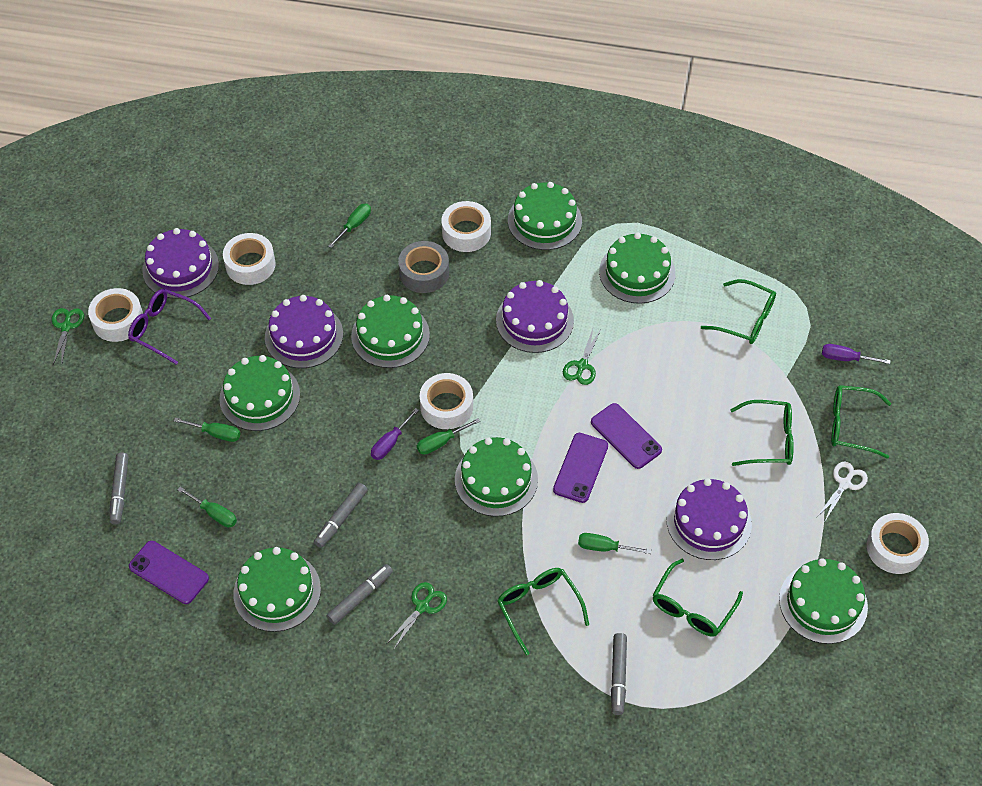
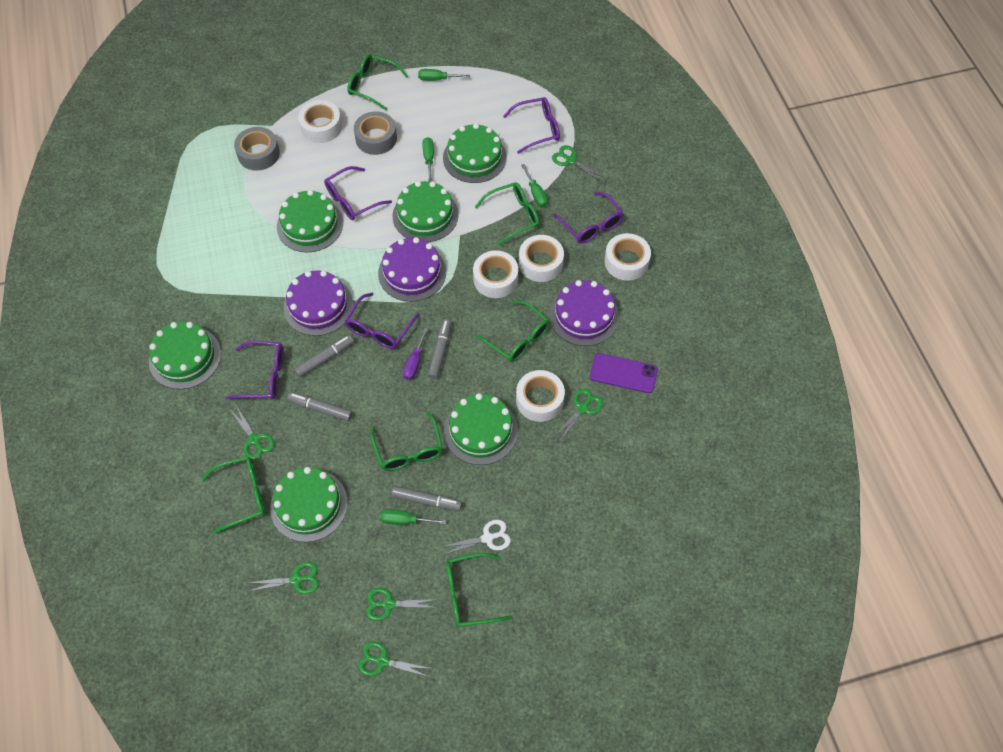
green cake: 7 -> 6
green glasses: 5 -> 6
green scissors: 3 -> 6
green screwdriver: 5 -> 4
grey tape: 1 -> 2
purple cake: 4 -> 3
purple glasses: 1 -> 5
purple phone: 3 -> 1
purple screwdriver: 2 -> 1

